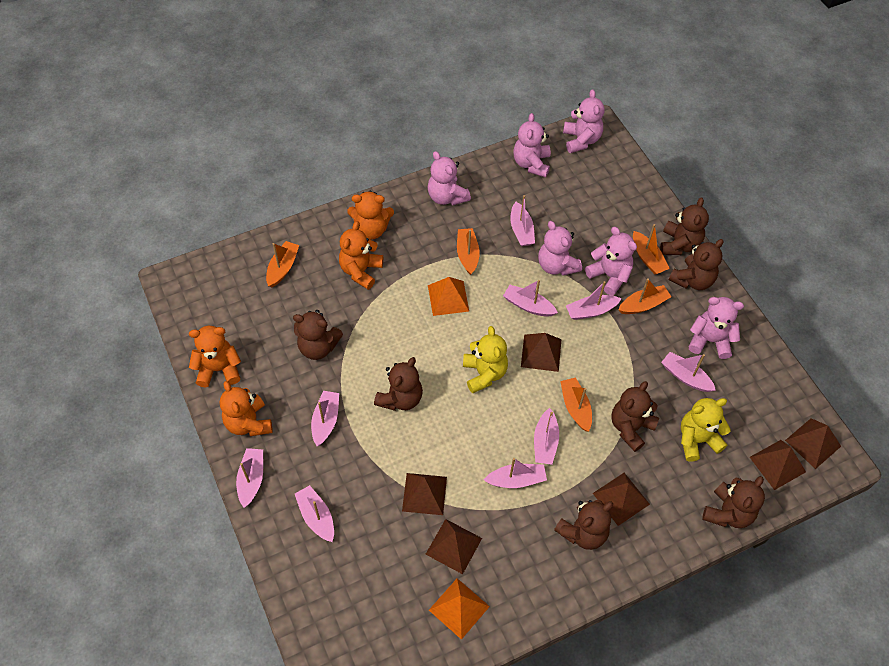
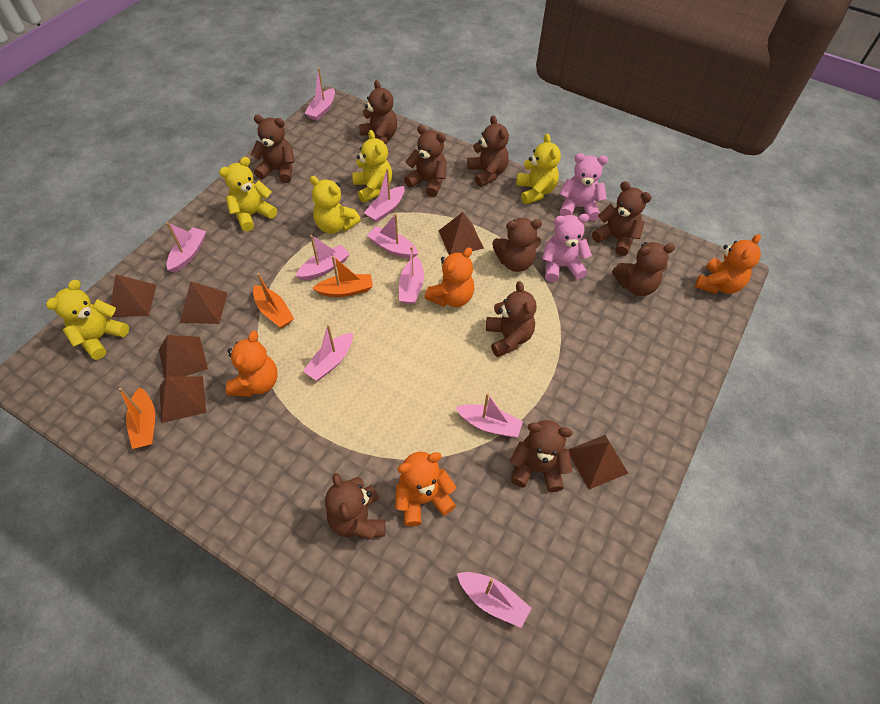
brown teddy bear: 7 -> 10
orange boat: 5 -> 3
orange pyramid: 2 -> 0
pink teddy bear: 6 -> 2
yellow teddy bear: 2 -> 5

